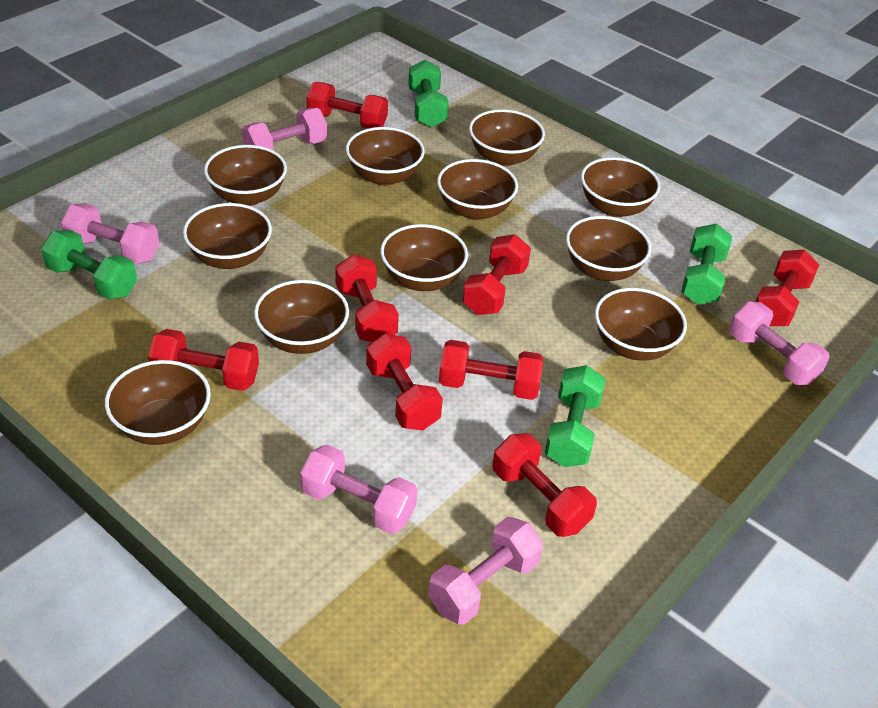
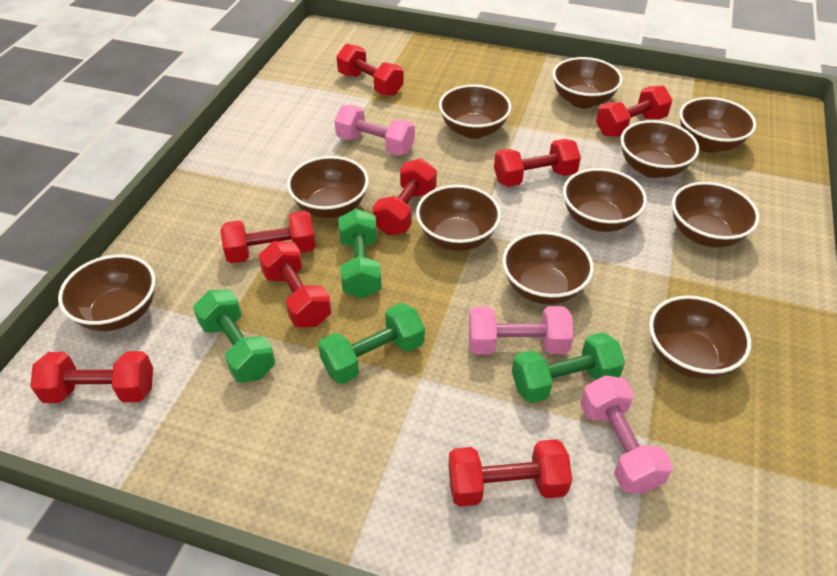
pink dumbbell: 5 -> 3

